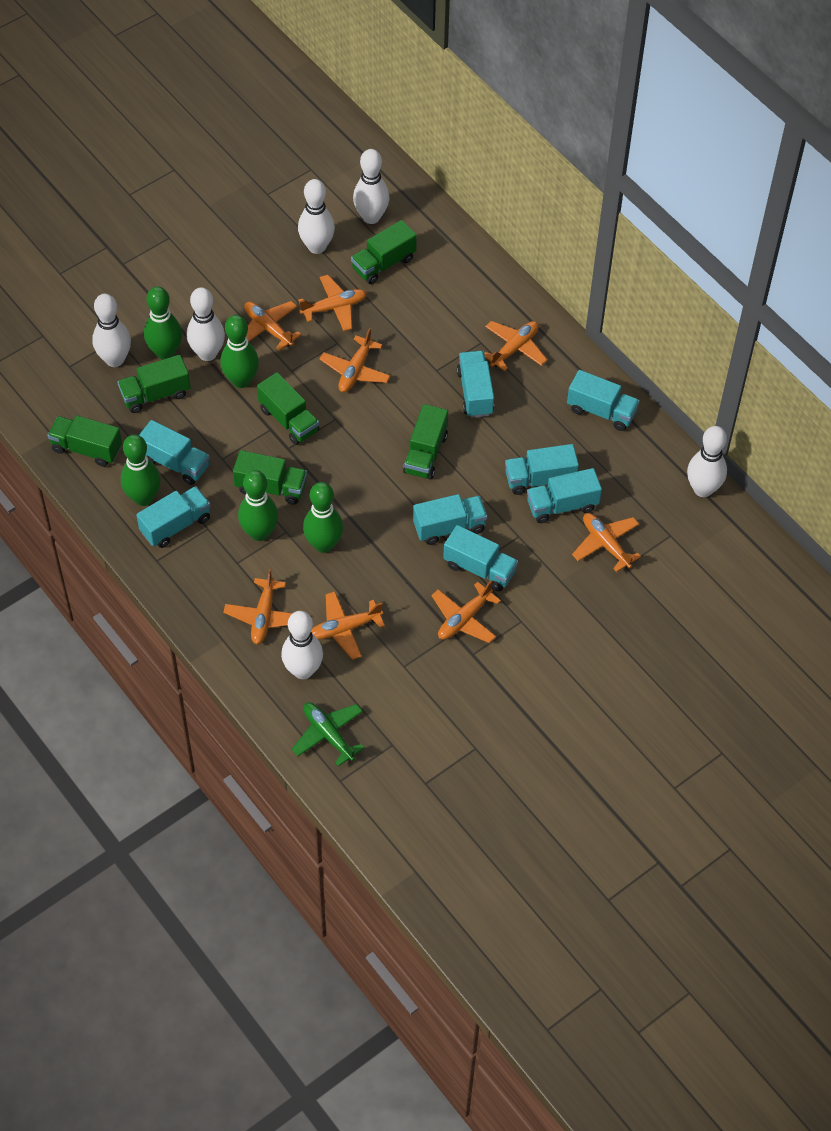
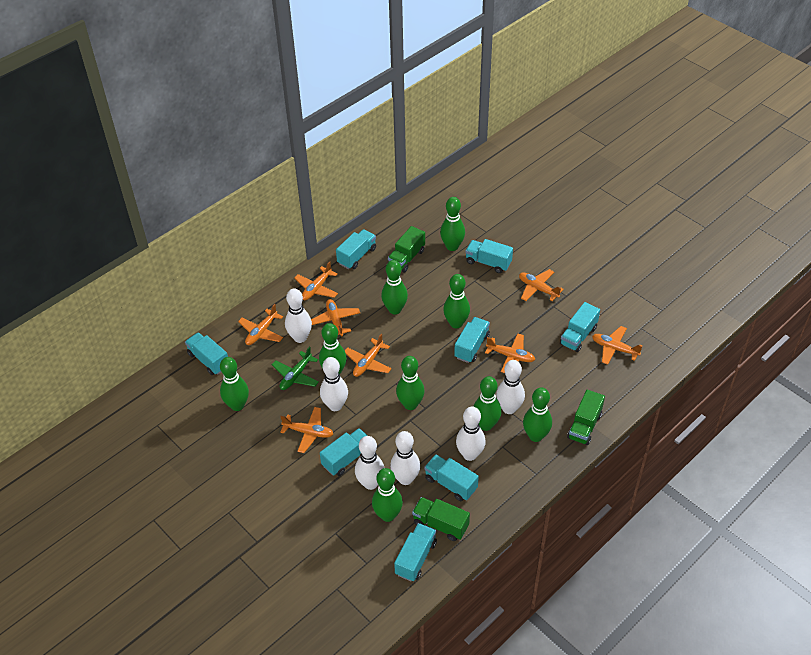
green bowling pin: 5 -> 9
green truck: 6 -> 3

